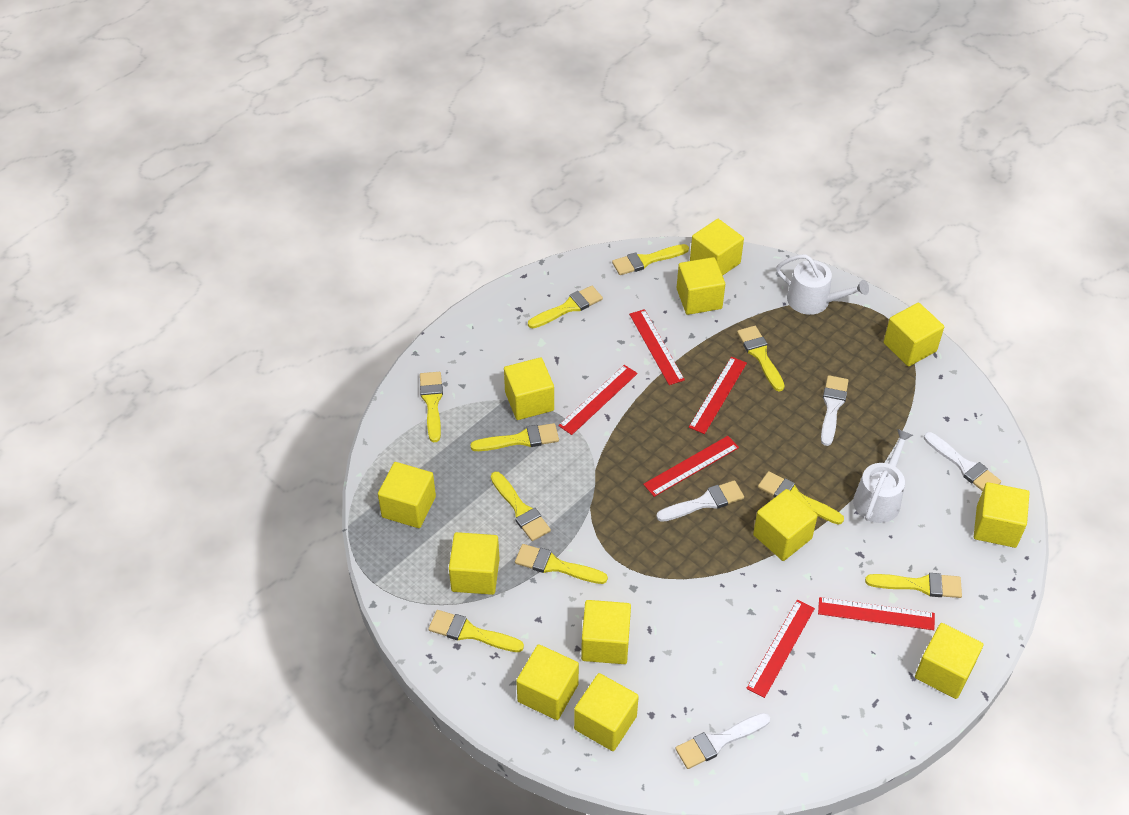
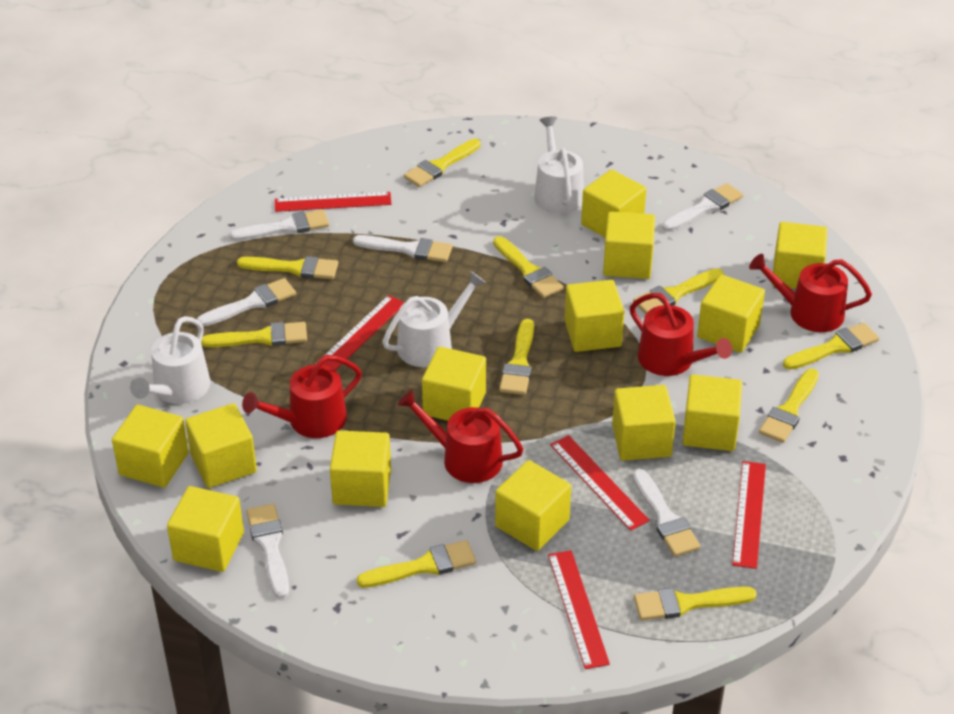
red ruler: 6 -> 5
red watering can: 0 -> 4
white brush: 4 -> 6
white watering can: 2 -> 3
yellow cube: 12 -> 13

